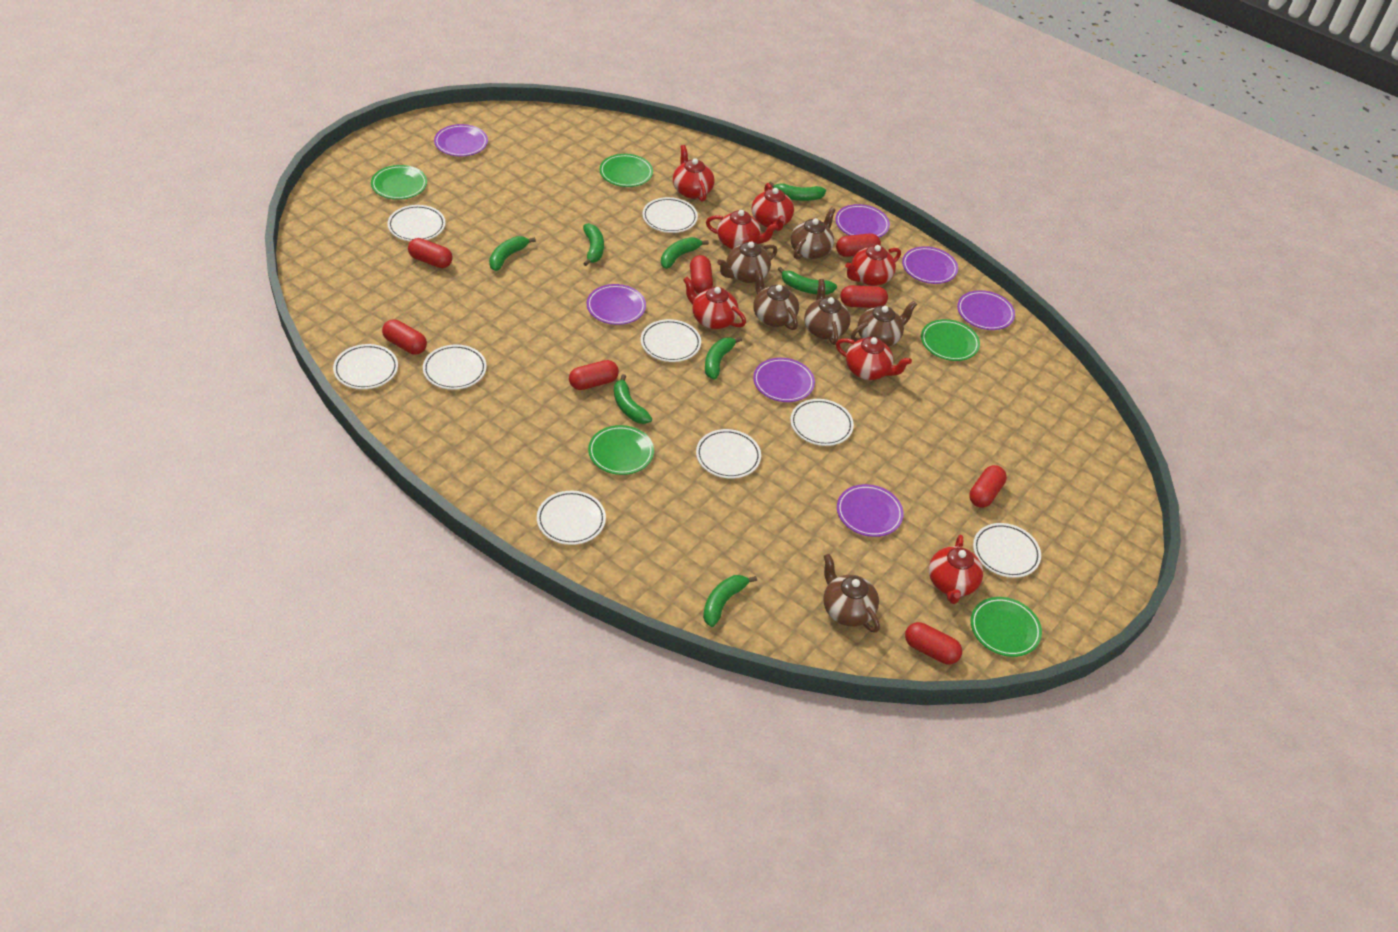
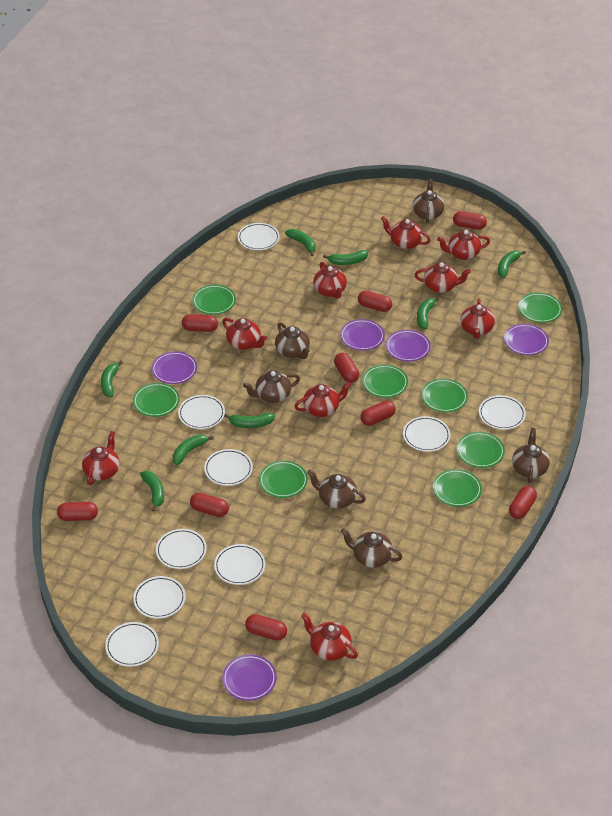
green plate: 5 -> 8
purple plate: 7 -> 5
red capsule: 8 -> 9
red teapot: 7 -> 9

